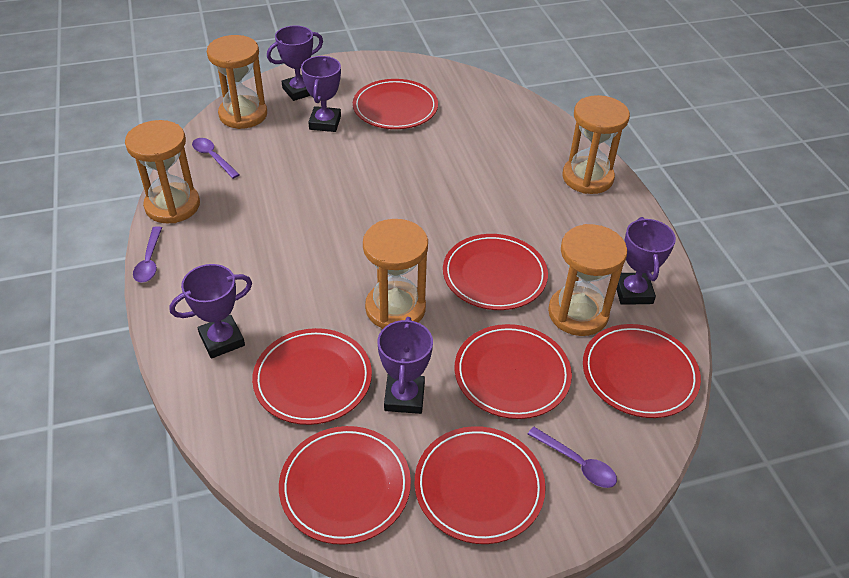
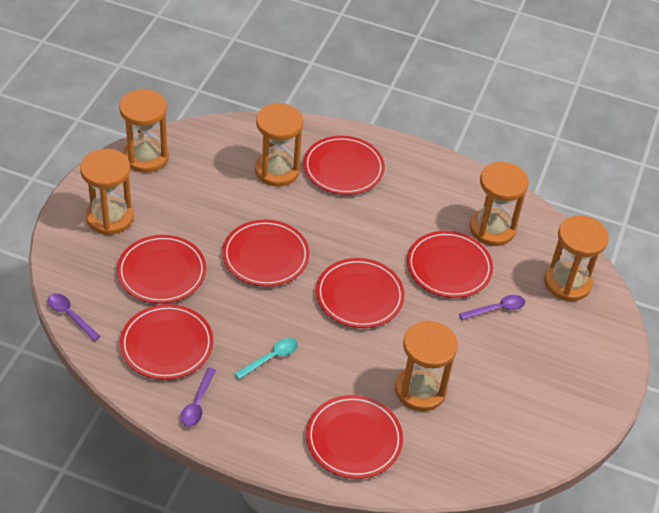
orange hourglass: 5 -> 6
purple trophy: 5 -> 0
turquoise spoon: 0 -> 1

